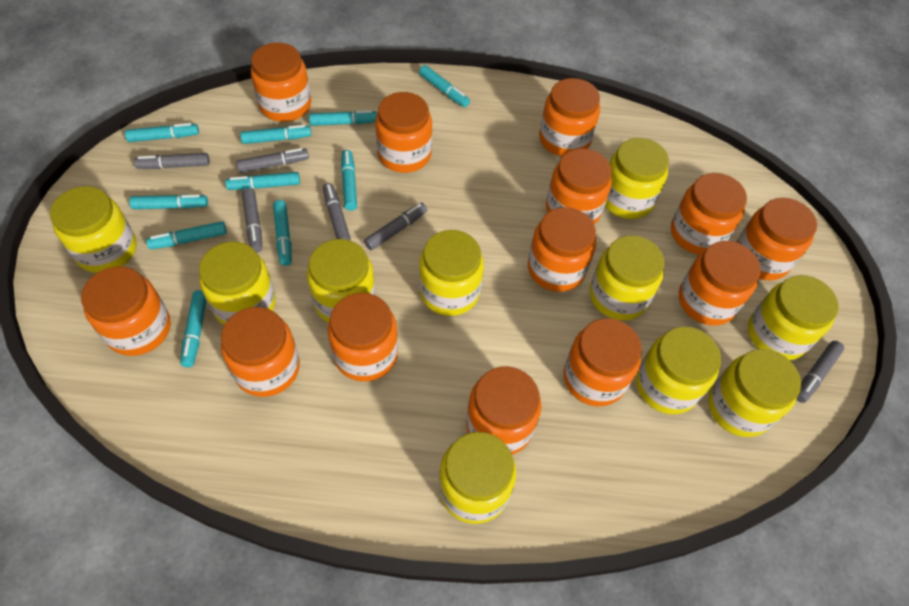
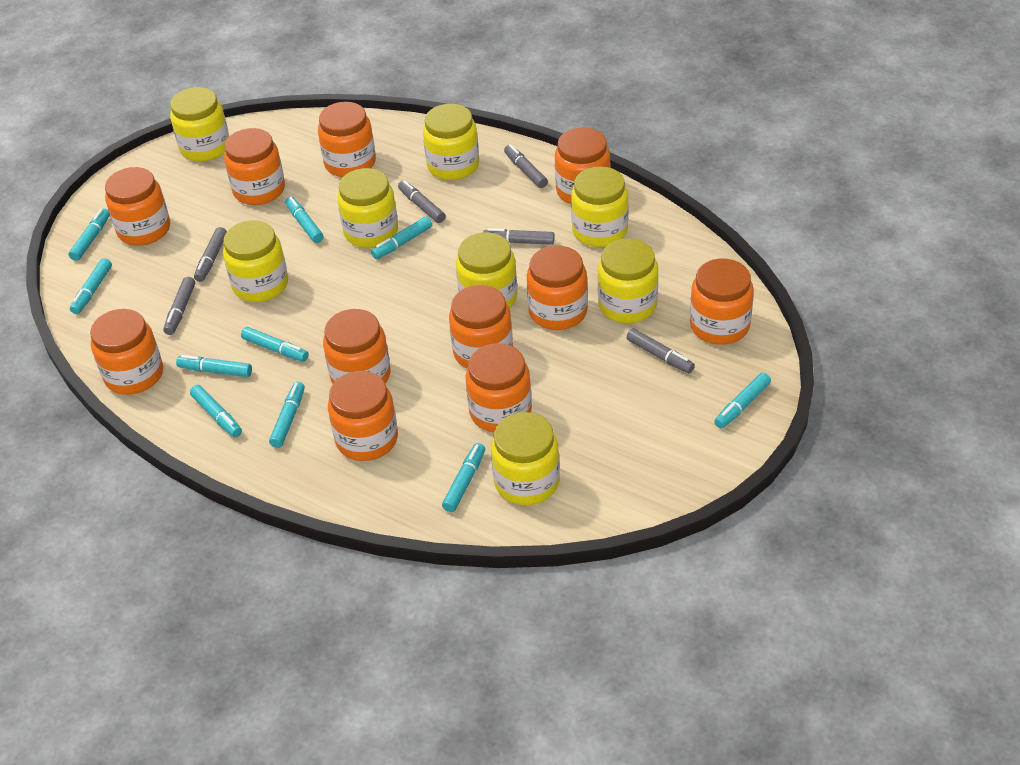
orange jar: 13 -> 11
yellow jar: 10 -> 8

